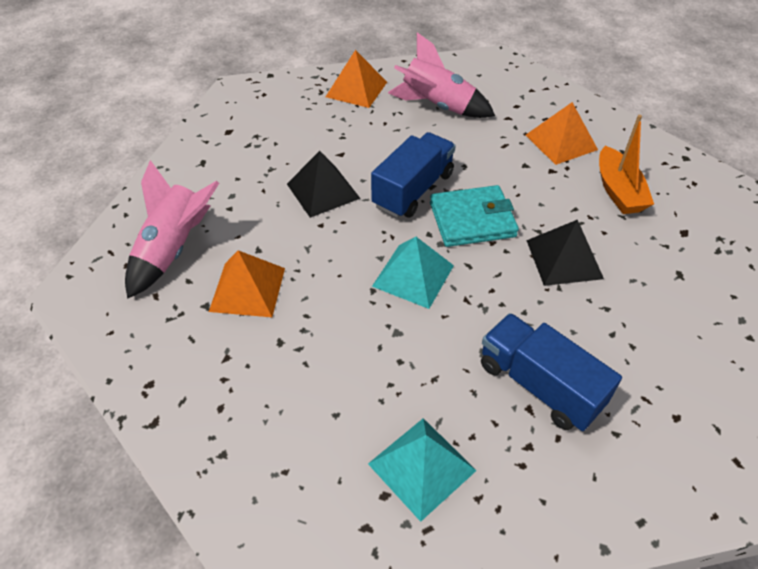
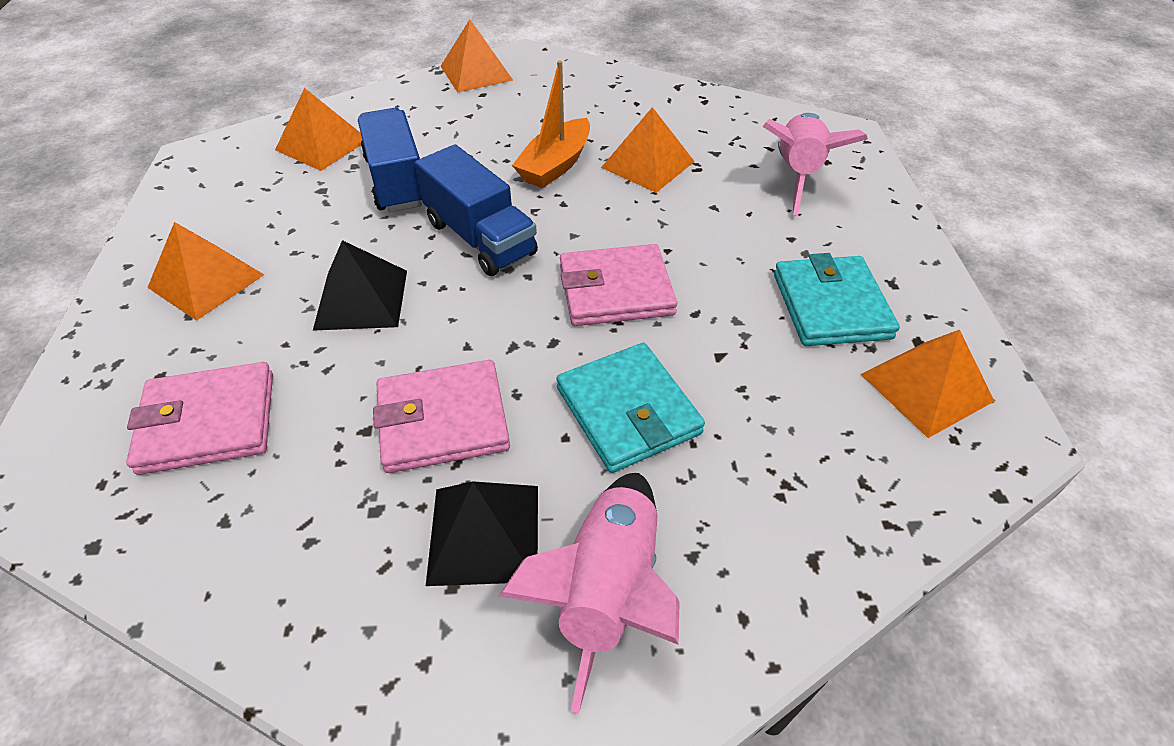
orange pyramid: 3 -> 5
pink wallet: 0 -> 3
turquoise pyramid: 2 -> 0
turquoise wallet: 1 -> 2

